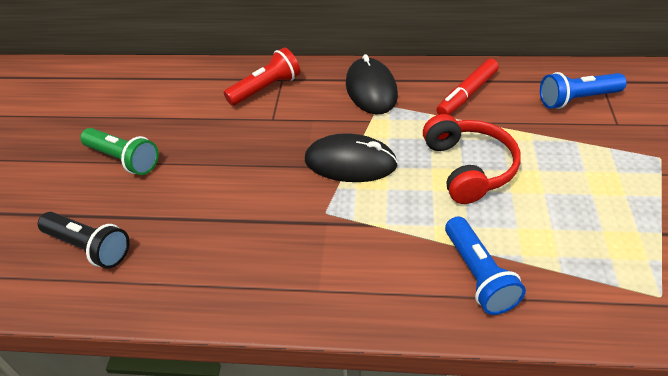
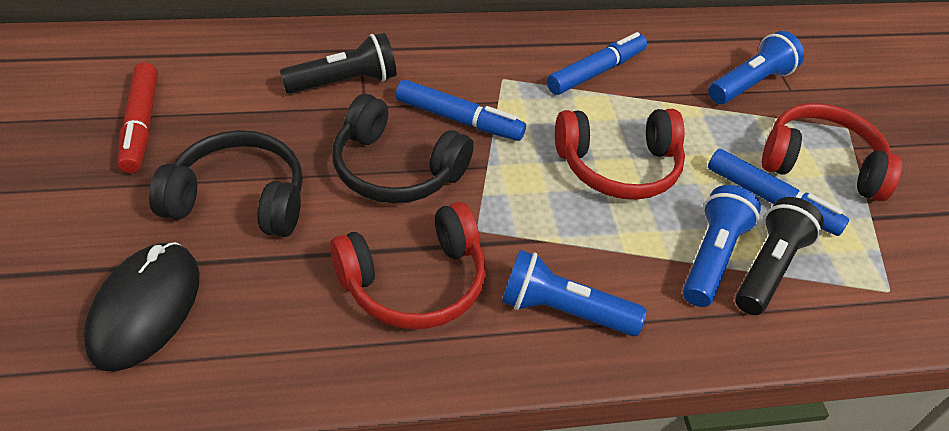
black flashlight: 1 -> 2
black headphones: 0 -> 2
black mouse: 2 -> 1
blue flashlight: 2 -> 3
blue marker: 0 -> 3
green flashlight: 1 -> 0
red flashlight: 1 -> 0
red headphones: 1 -> 3

